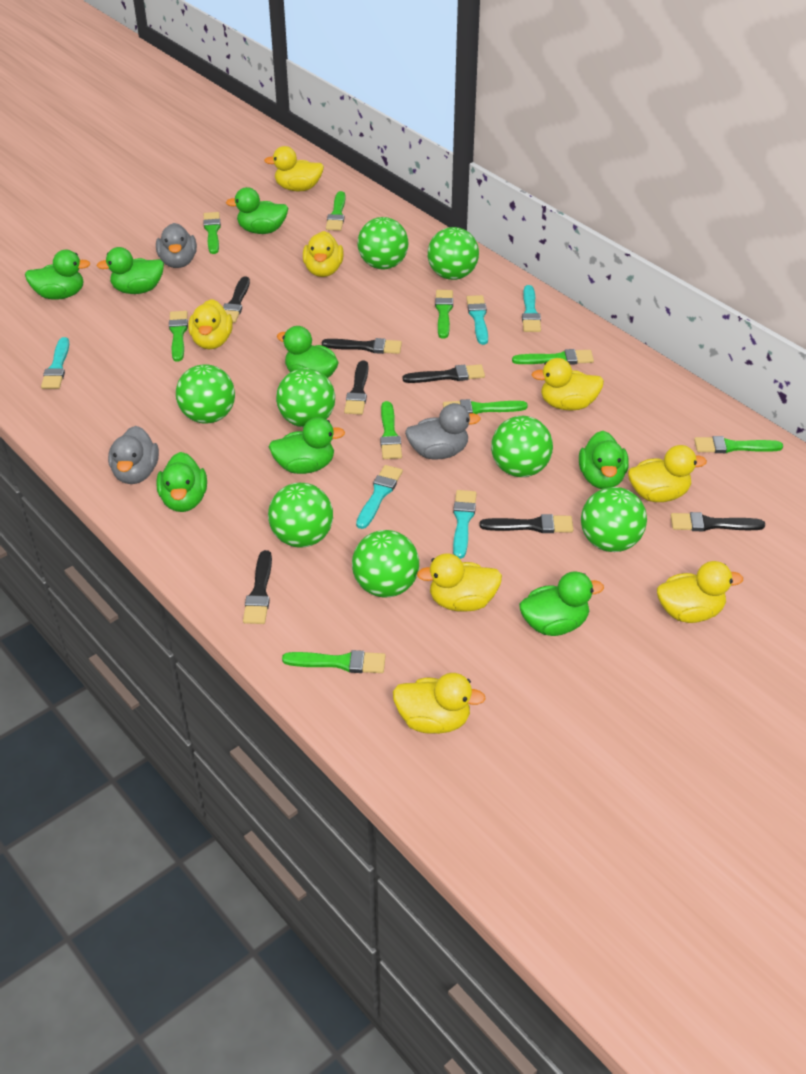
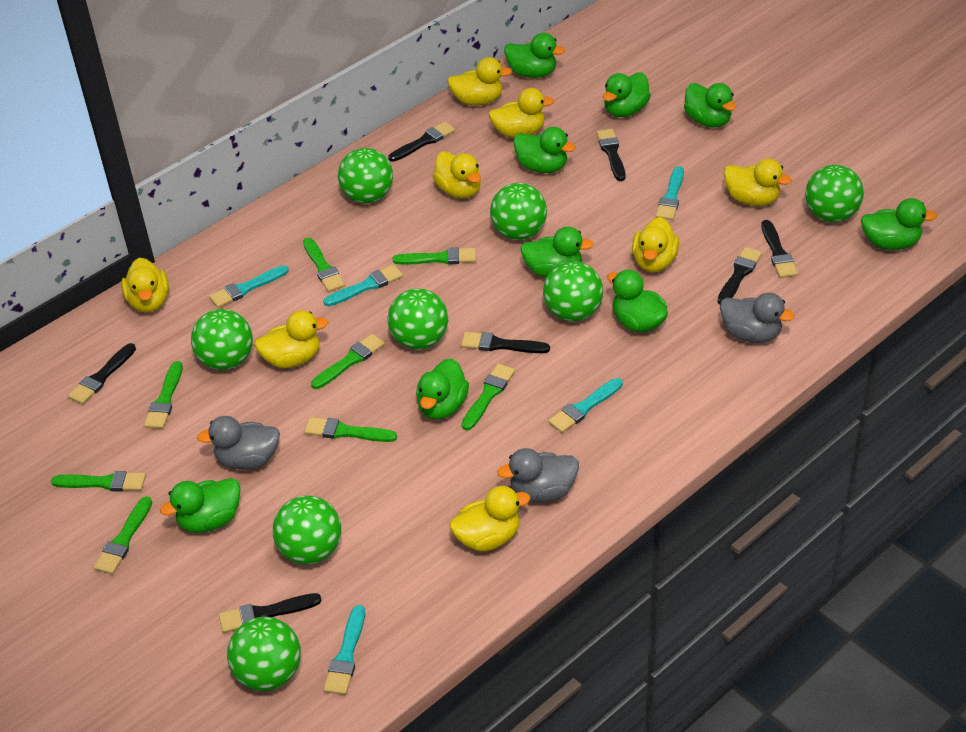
green brush: 9 -> 8
green duck: 8 -> 9

